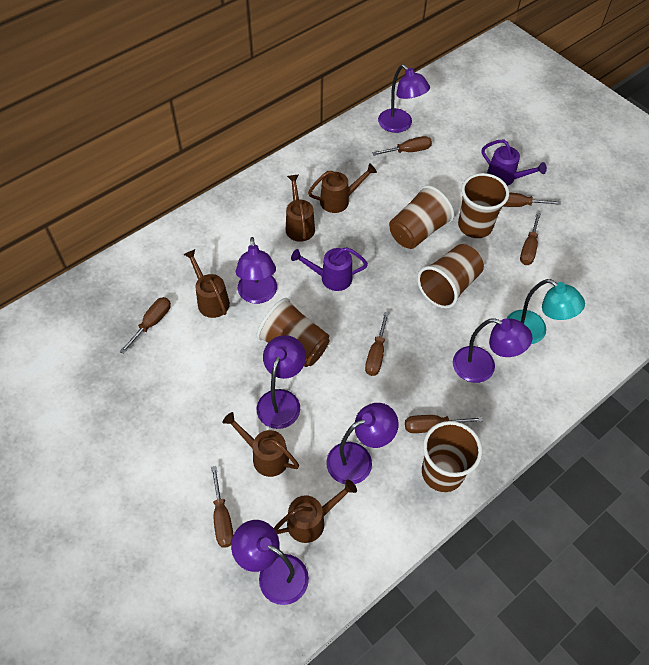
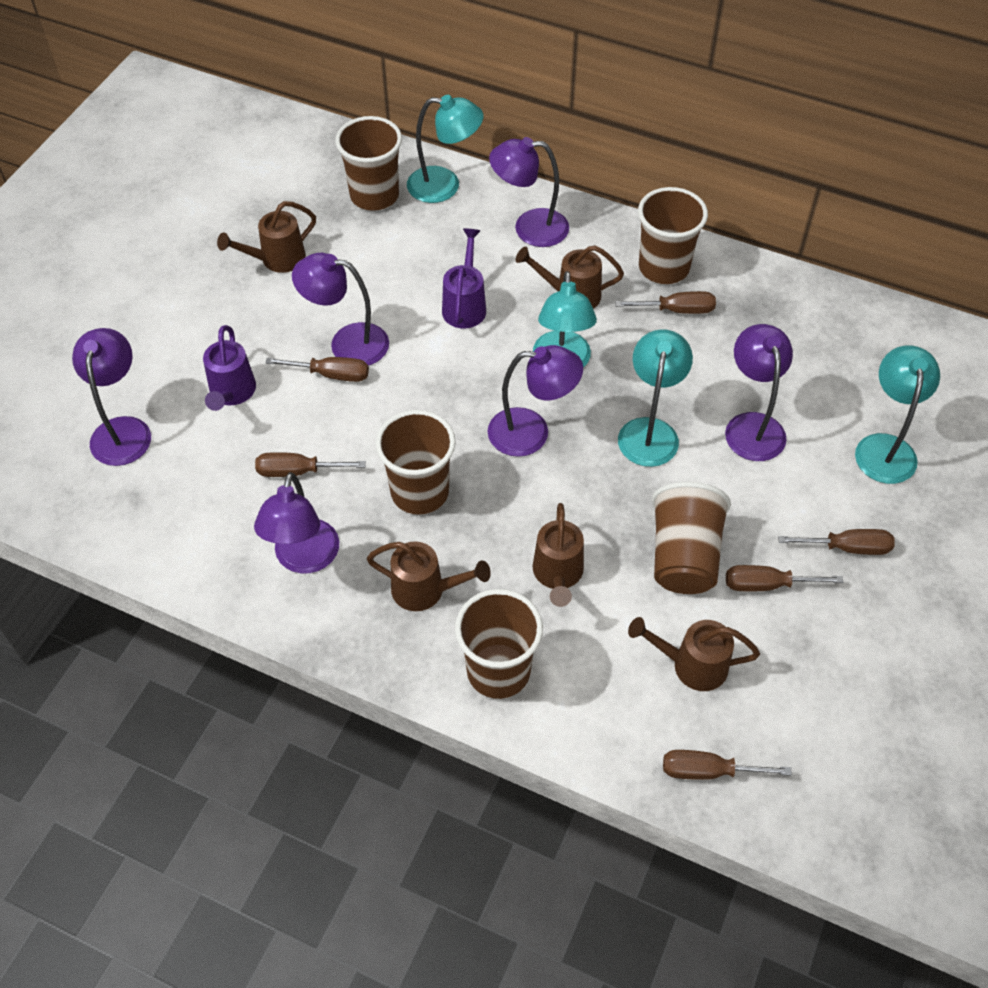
brown screwdriver: 7 -> 6
turquoise lamp: 1 -> 4

